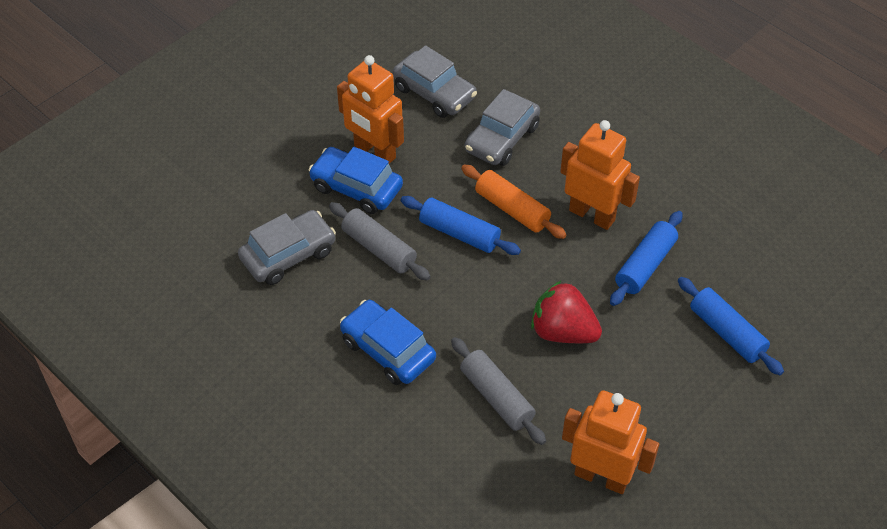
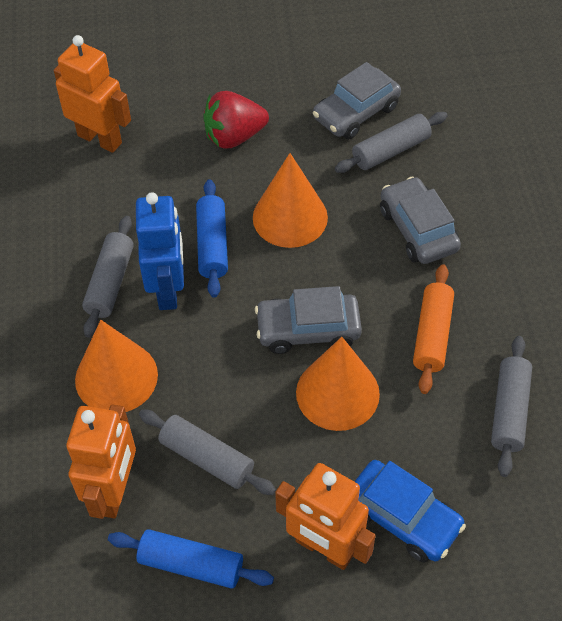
blue car: 2 -> 1
blue robot: 0 -> 1
blue rolling pin: 3 -> 2
grey rolling pin: 2 -> 4
orange cone: 0 -> 3

